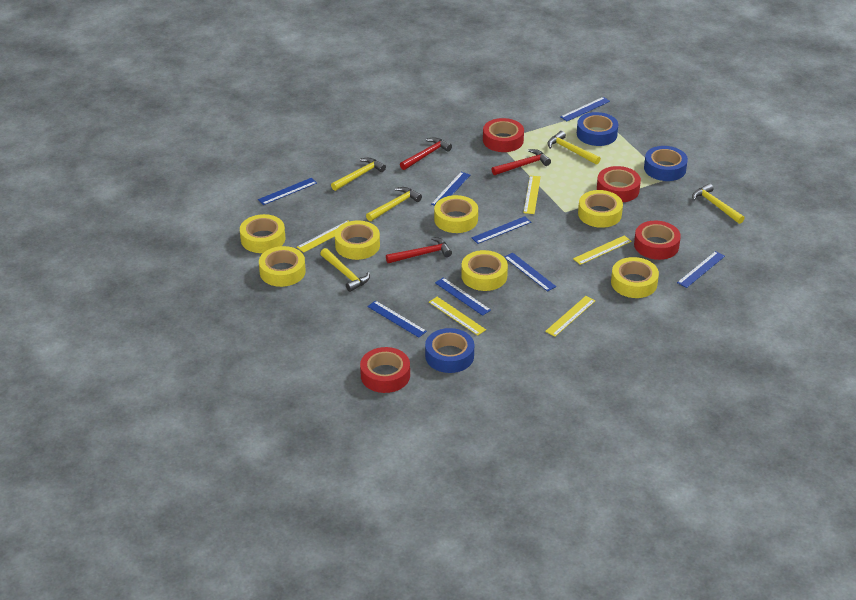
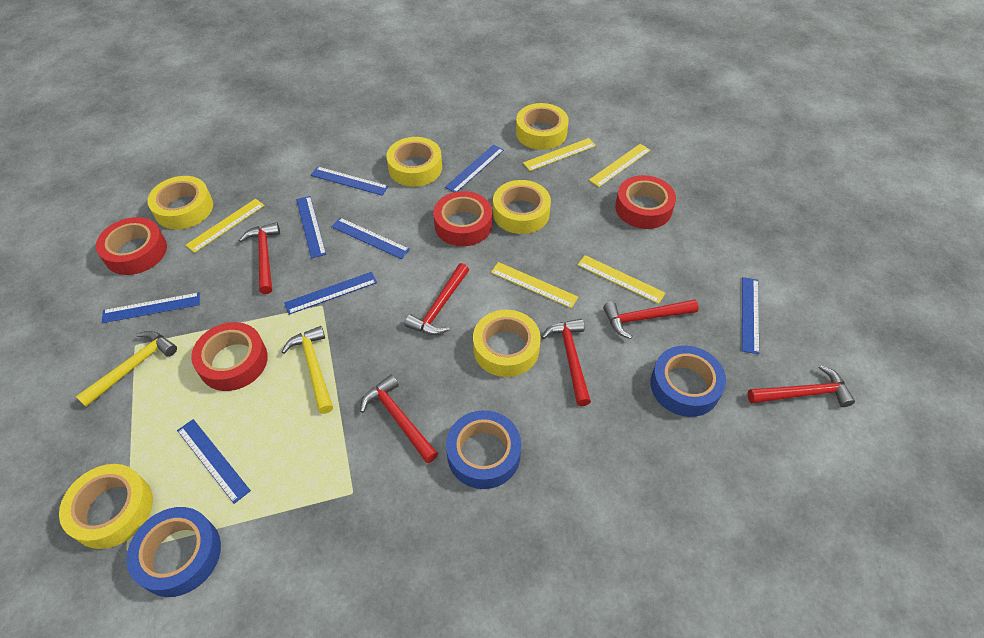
red hammer: 3 -> 6
yellow hammer: 5 -> 2
yellow tape: 7 -> 6

